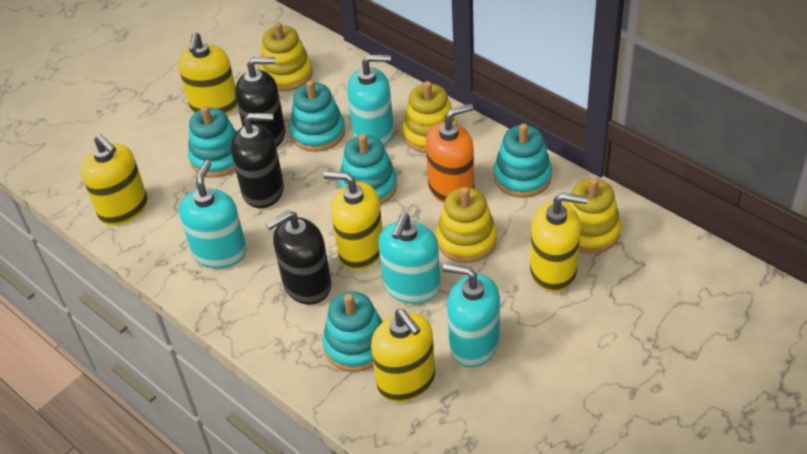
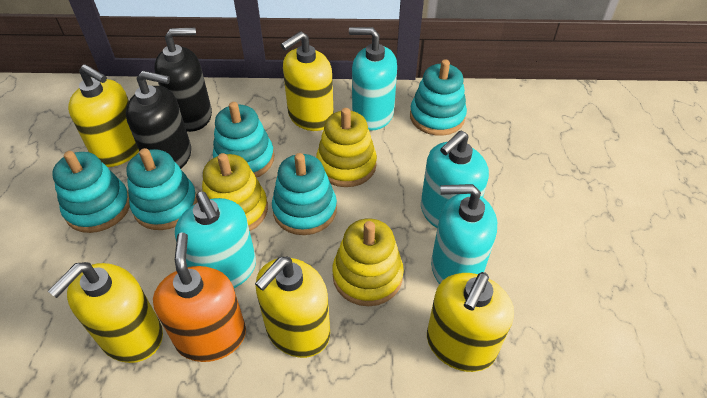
black soap dispenser: 3 -> 2
yellow stacking toy: 4 -> 3

